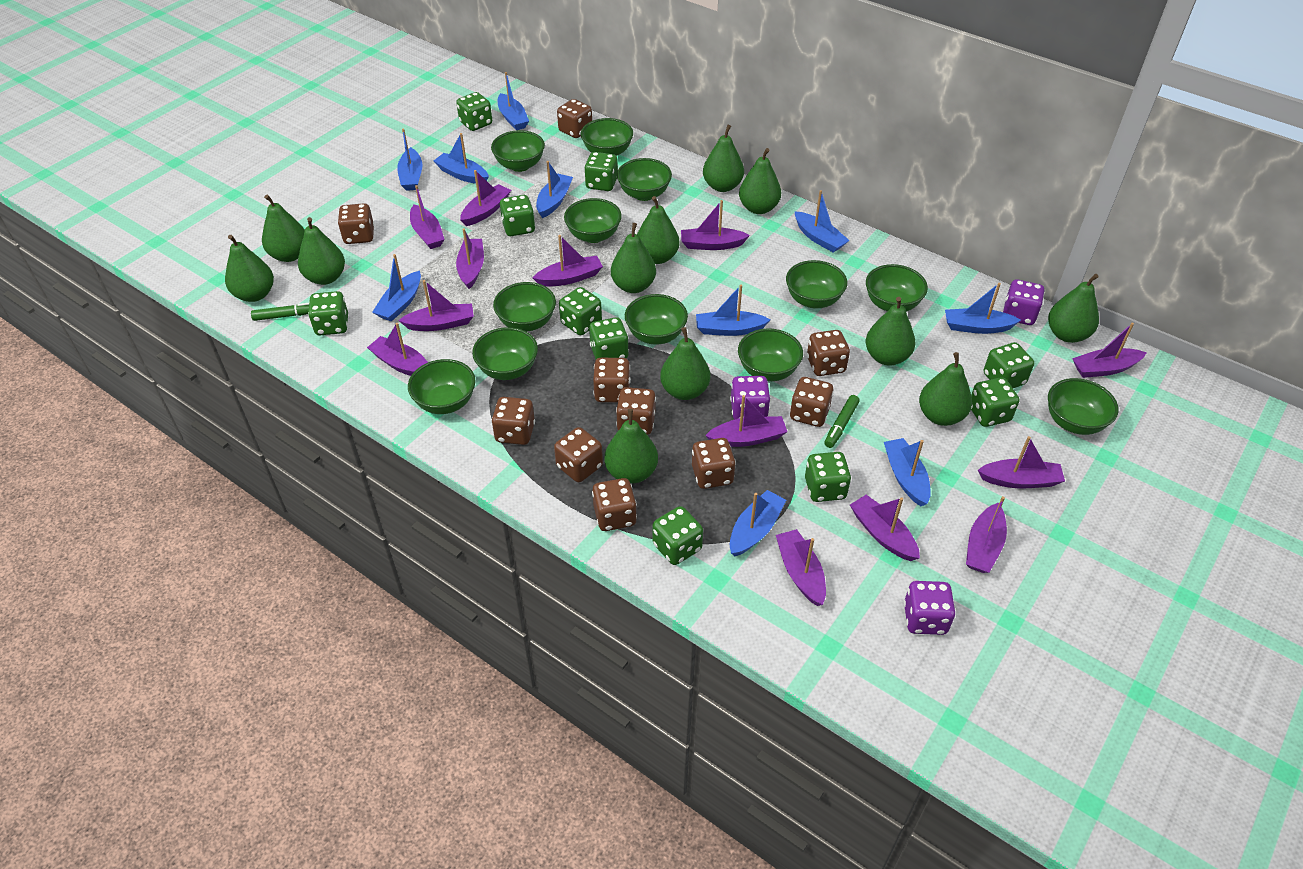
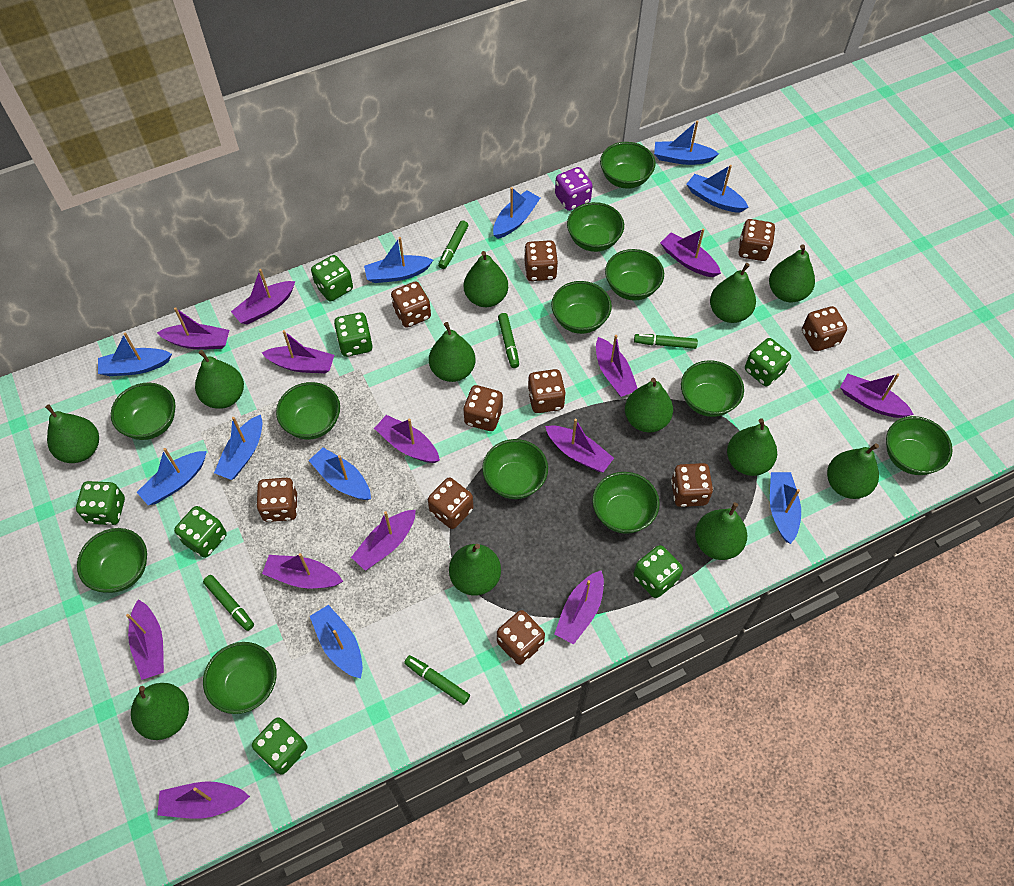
green dice: 10 -> 7
green marker: 2 -> 5
purple dice: 3 -> 1

